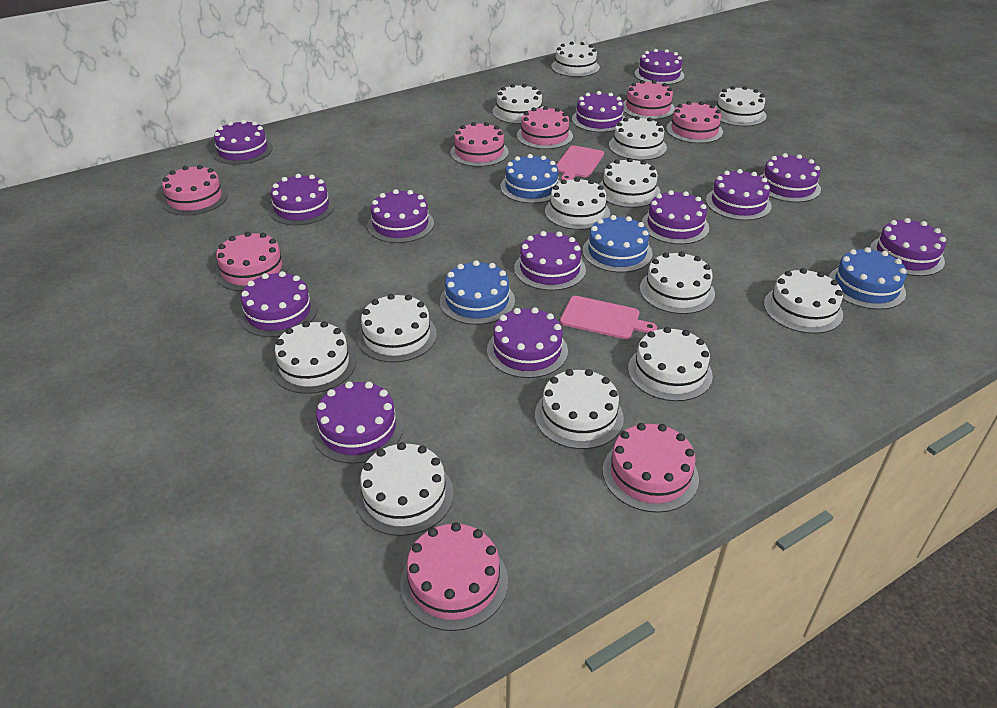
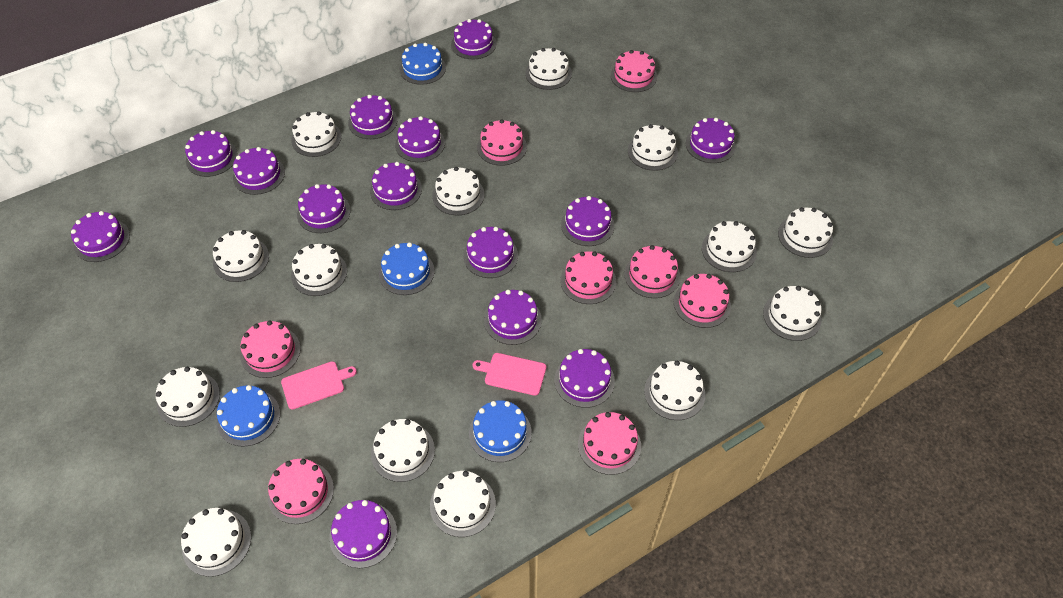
purple cake: 13 -> 14
white cake: 13 -> 14

